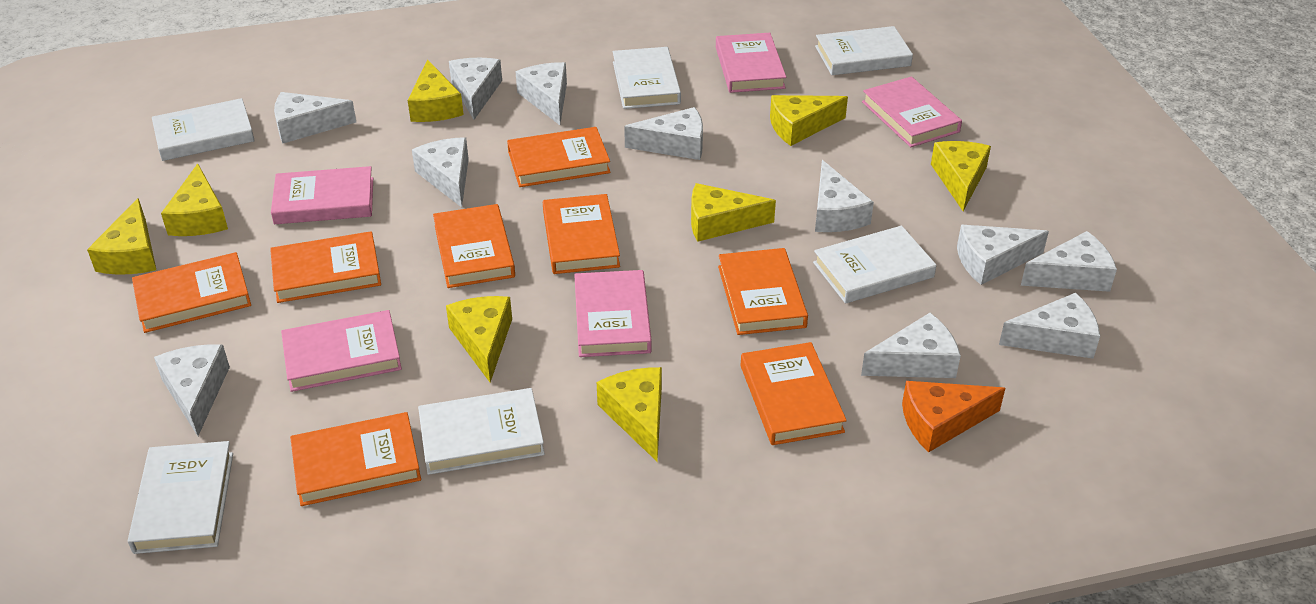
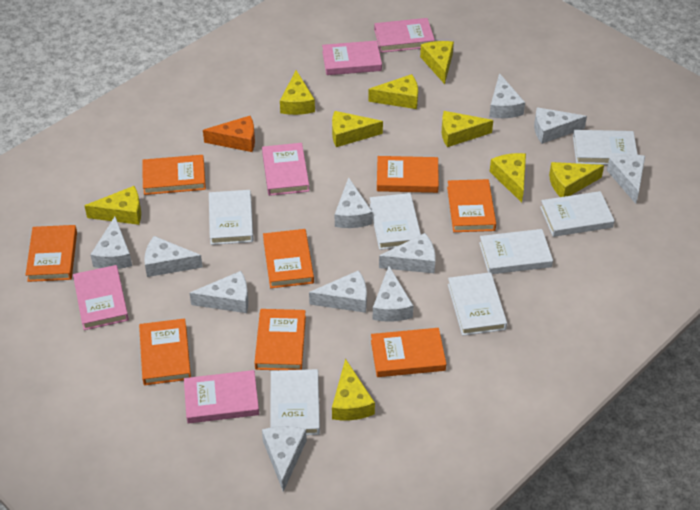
white book: 6 -> 7
yellow cheese: 8 -> 9

